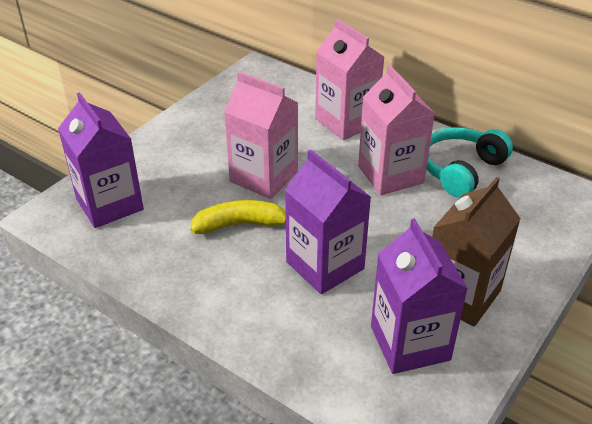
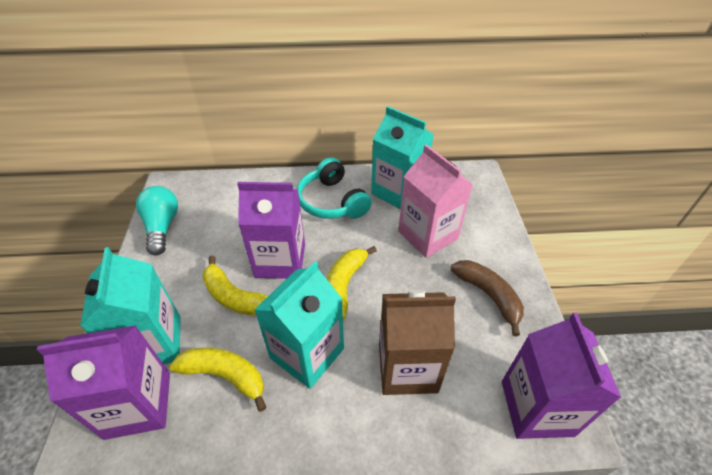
brown banana: 0 -> 1
pink carton: 3 -> 1
turquoise carton: 0 -> 3
turquoise light bulb: 0 -> 1
yellow banana: 1 -> 3

